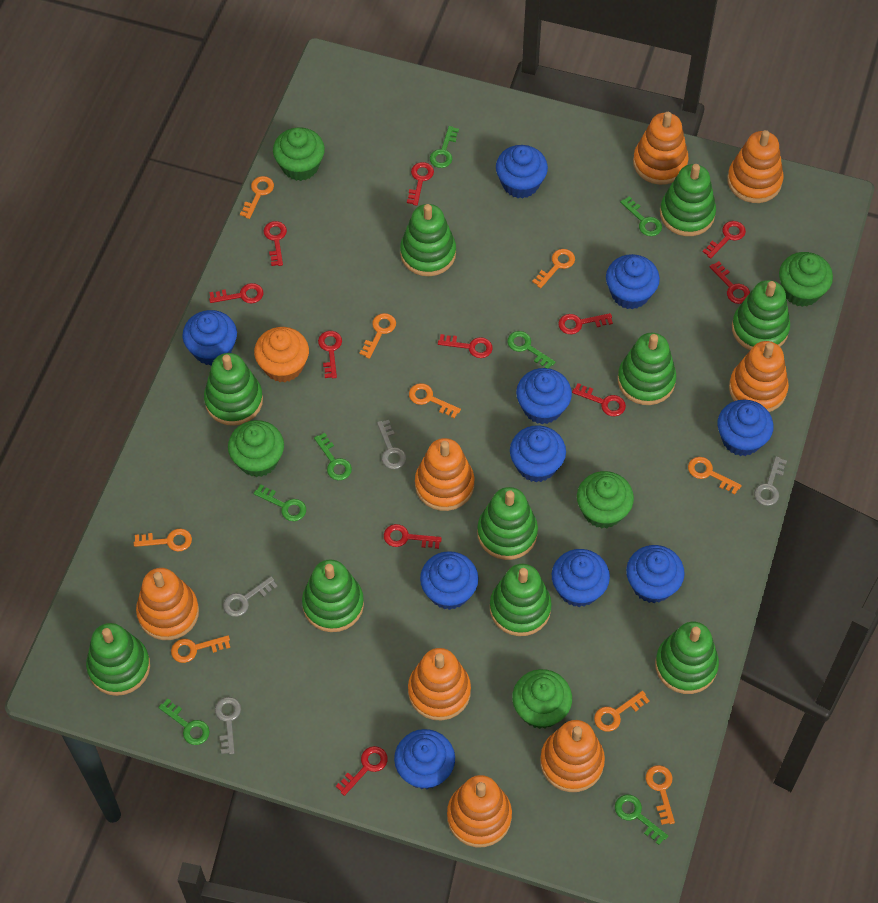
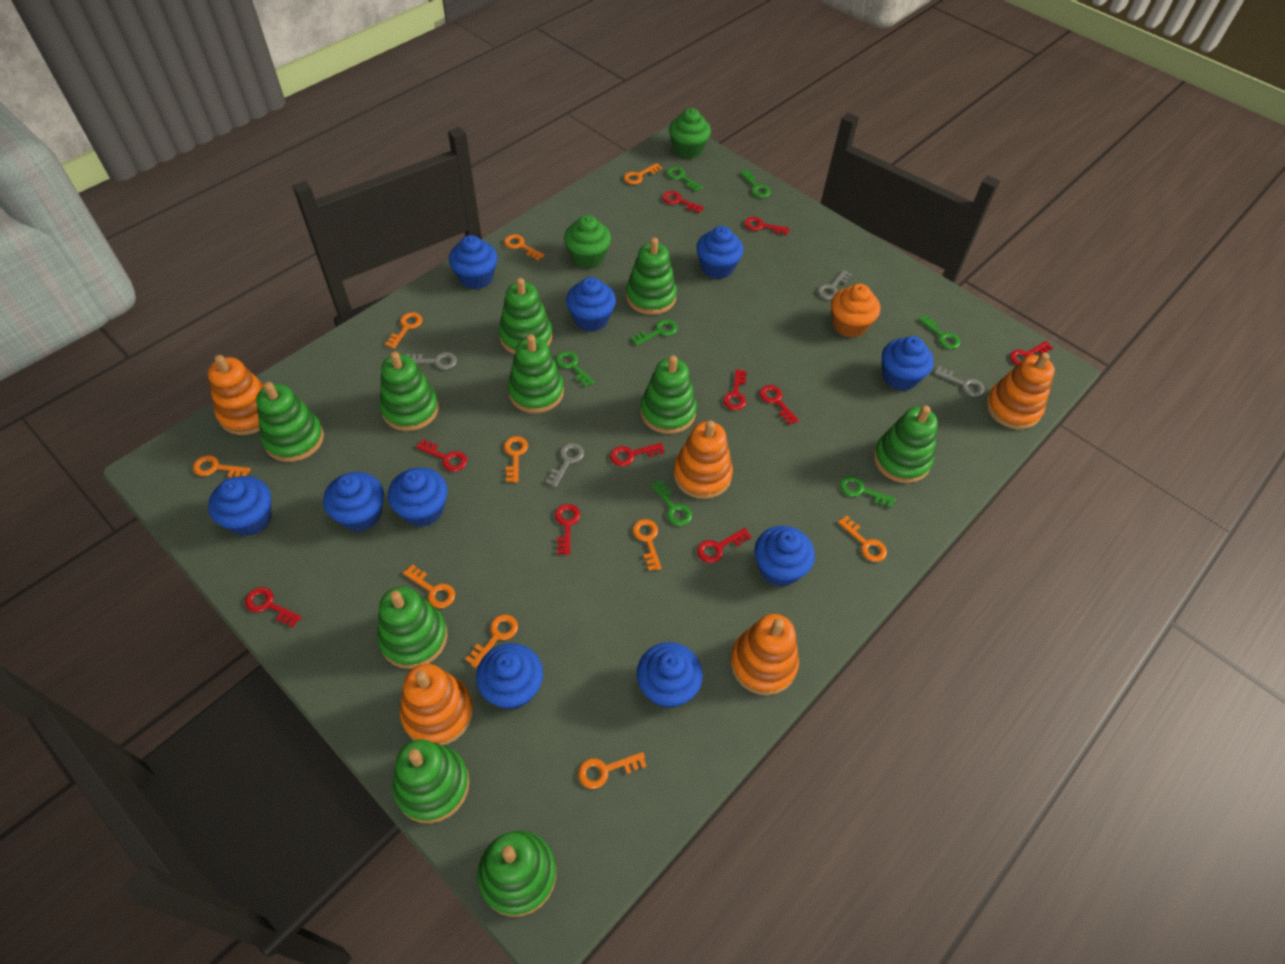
green cupcake: 5 -> 2
orange key: 9 -> 10
orange stacking toy: 8 -> 5
red key: 11 -> 10

